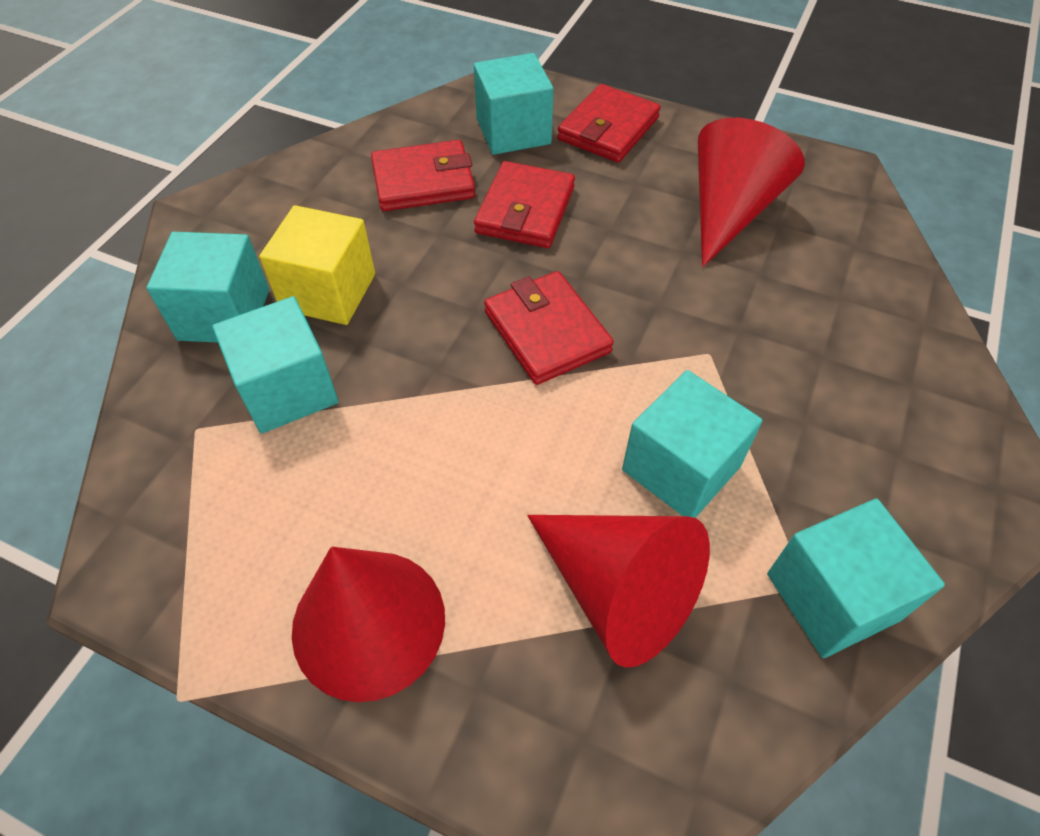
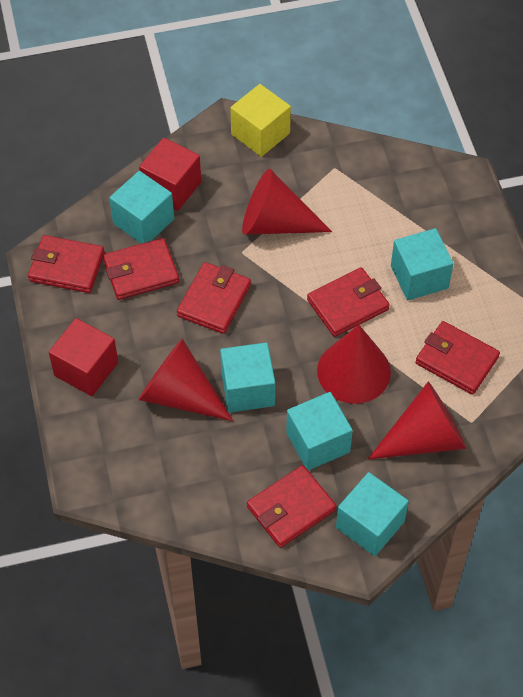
red cone: 3 -> 4
red cube: 0 -> 2
red wallet: 4 -> 6

